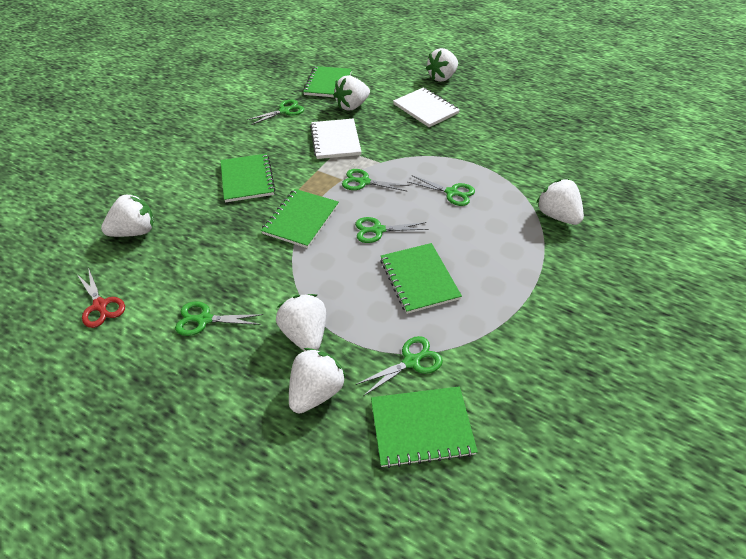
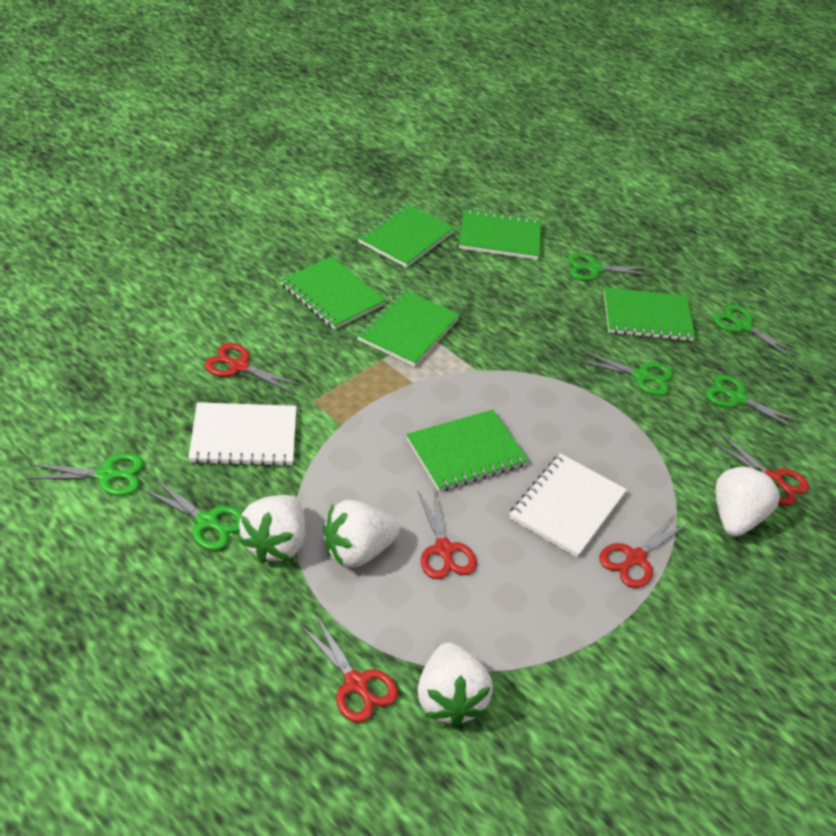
green notebook: 5 -> 6
red scissors: 1 -> 5
white strawberry: 6 -> 4

